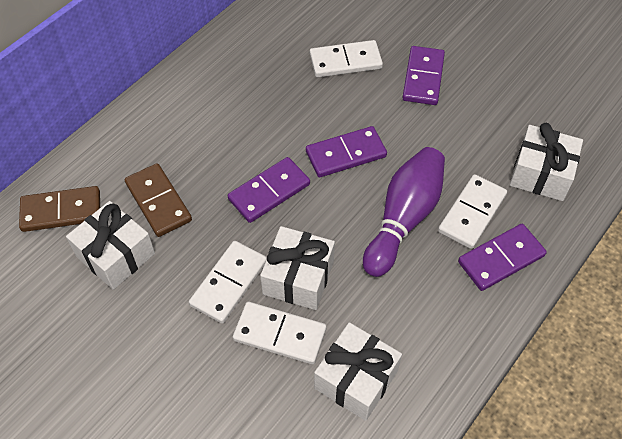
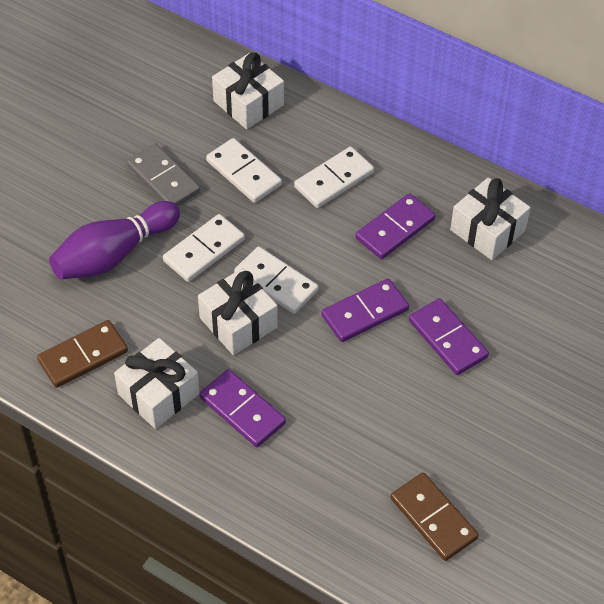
grey domino: 0 -> 1

